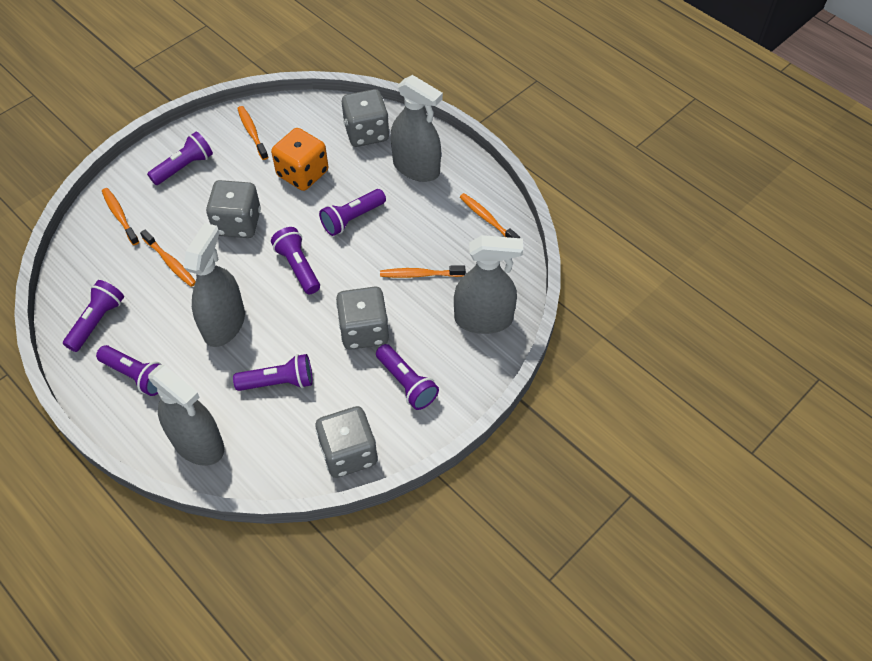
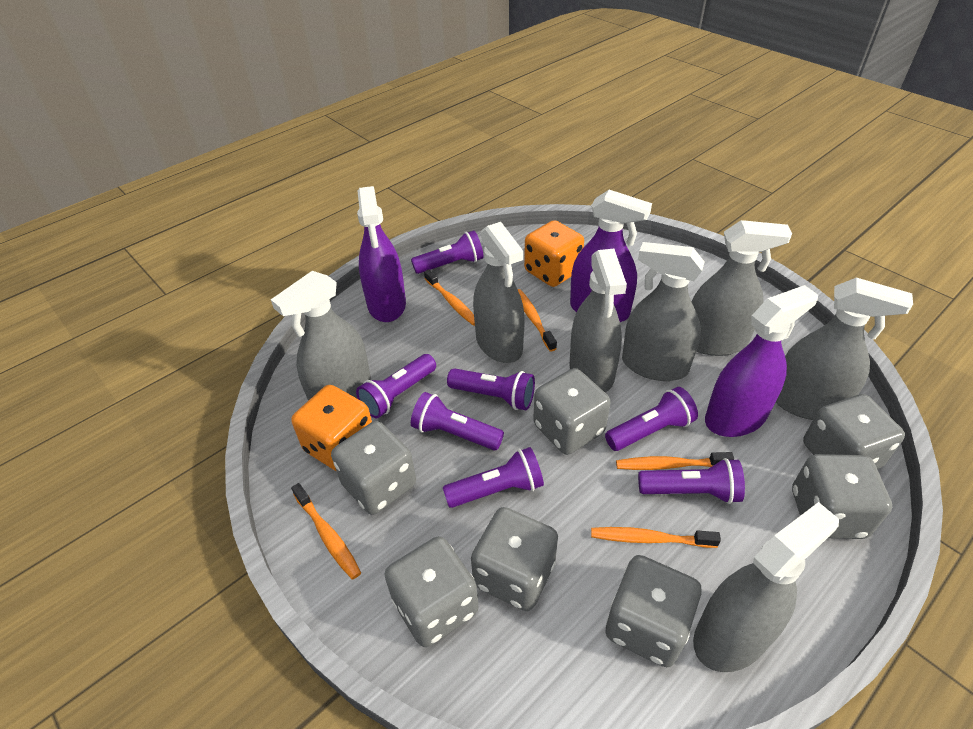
grey dice: 4 -> 7
grey spray bottle: 4 -> 7
orange dice: 1 -> 2
purple spray bottle: 0 -> 3

